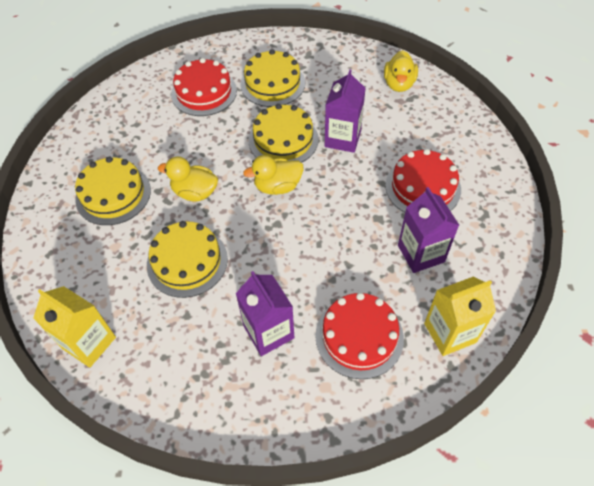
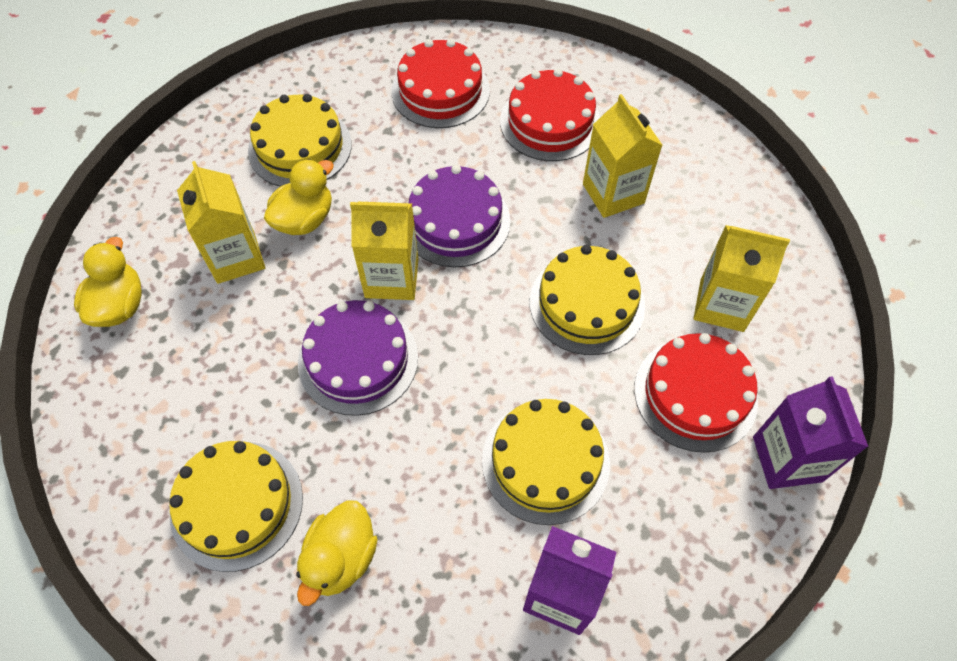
purple cake: 0 -> 2
purple carton: 3 -> 2
yellow carton: 2 -> 4

